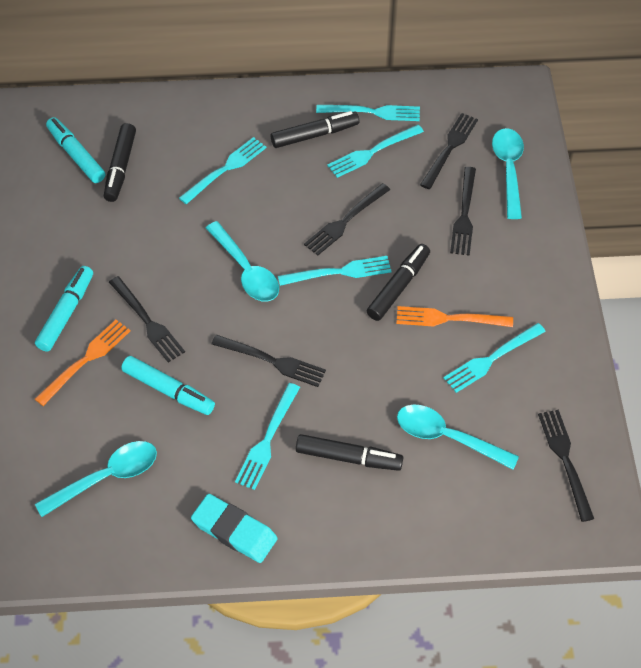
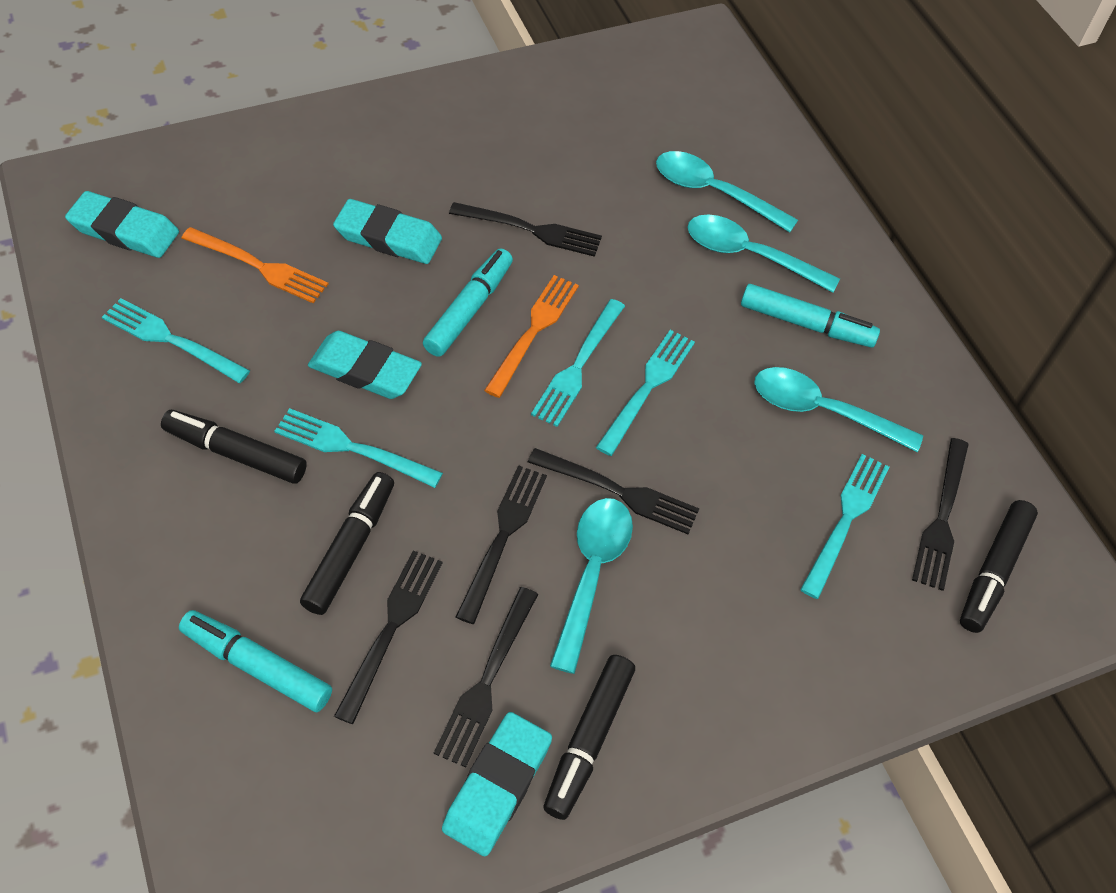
turquoise eraser: 1 -> 4
turquoise fork: 6 -> 5

